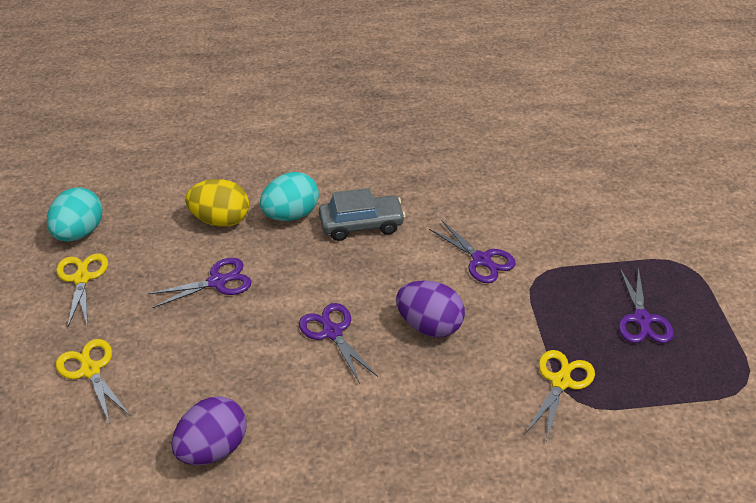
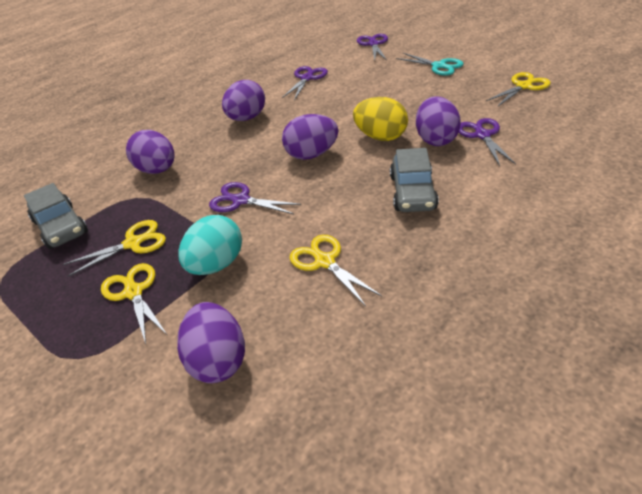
grey car: 1 -> 2
purple egg: 2 -> 5
turquoise egg: 2 -> 1
turquoise scissors: 0 -> 1
yellow scissors: 3 -> 4

